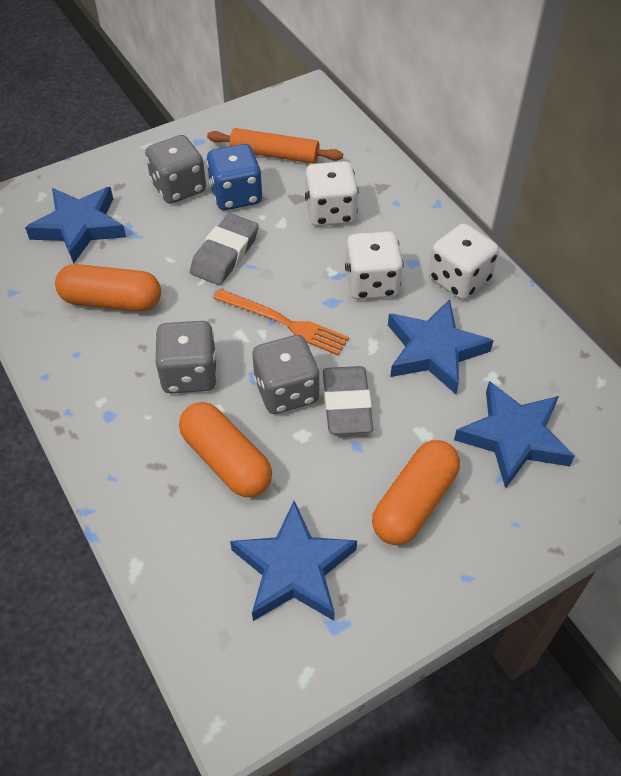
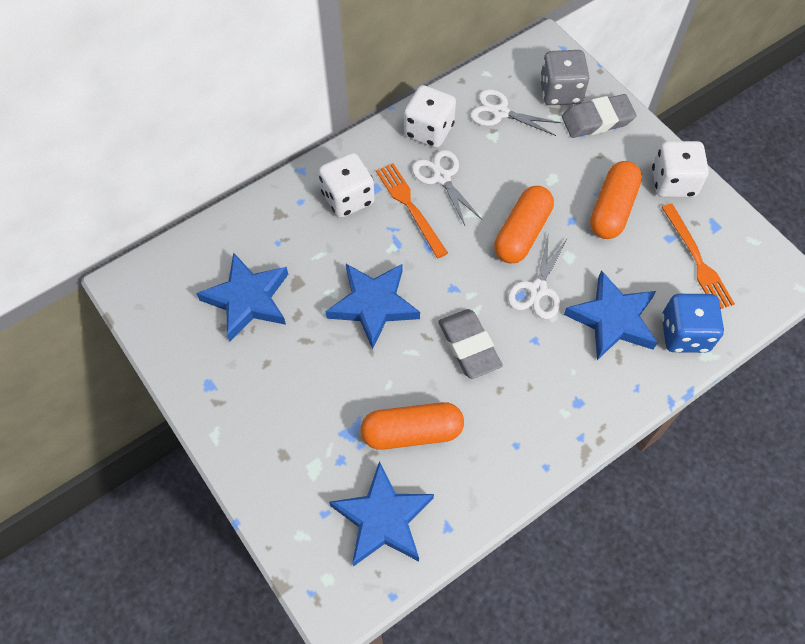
grey dice: 3 -> 1
orange fork: 1 -> 2
orange rolling pin: 1 -> 0
white scissors: 0 -> 3

